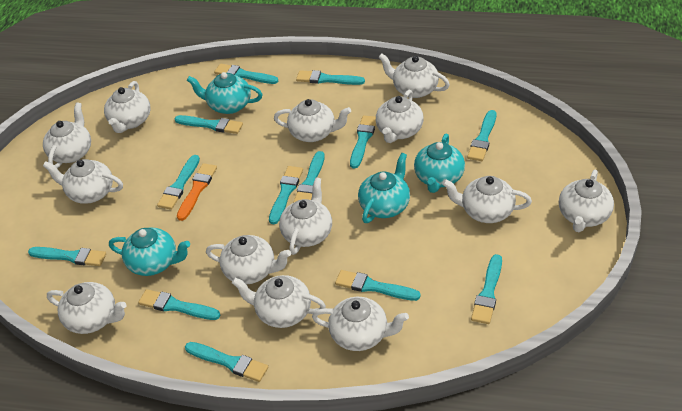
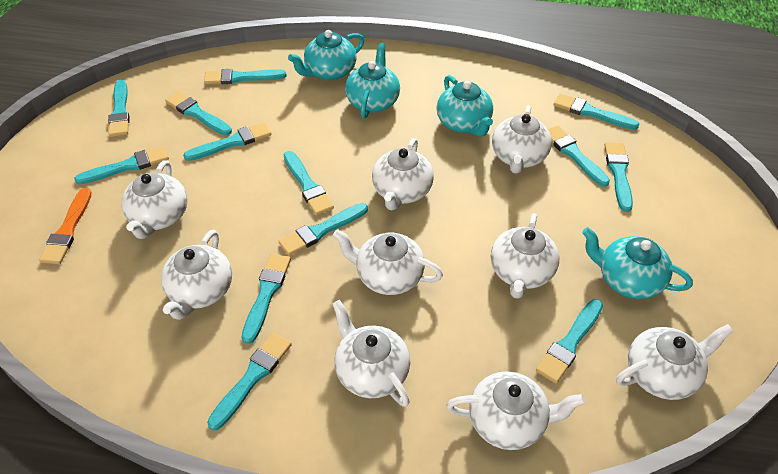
white teapot: 13 -> 9

